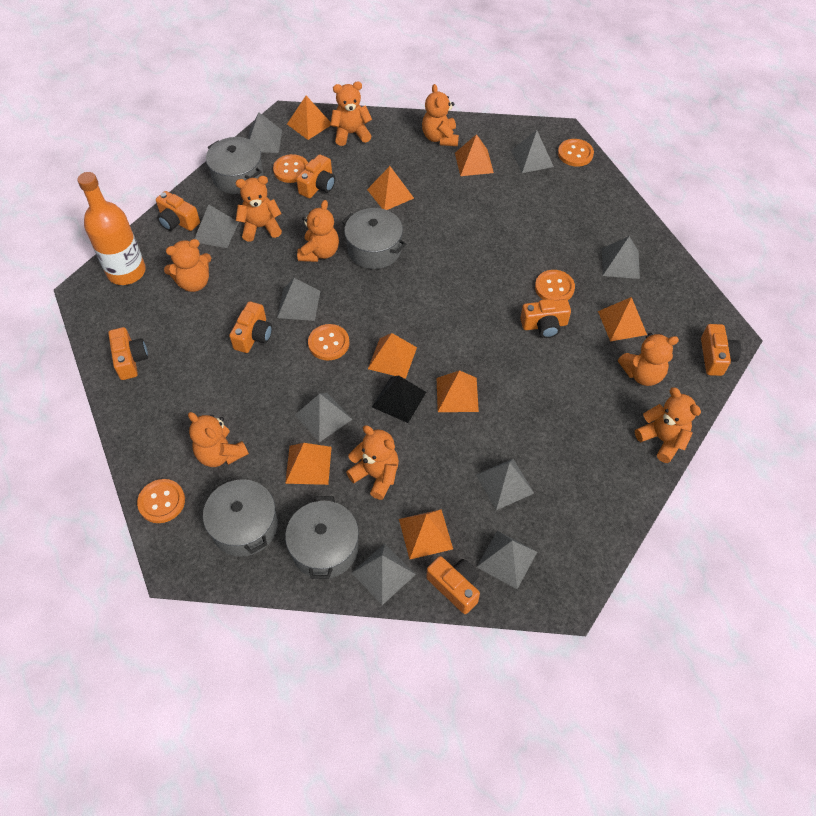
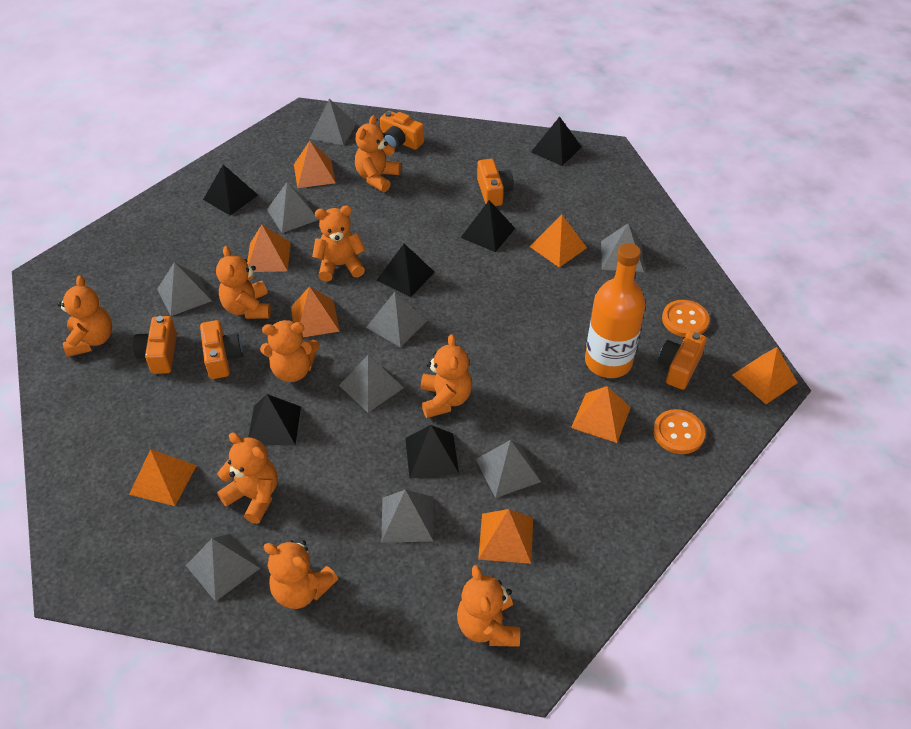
black pyramid: 1 -> 6
grey pot: 4 -> 0
orange button: 5 -> 2
orange camera: 7 -> 5

